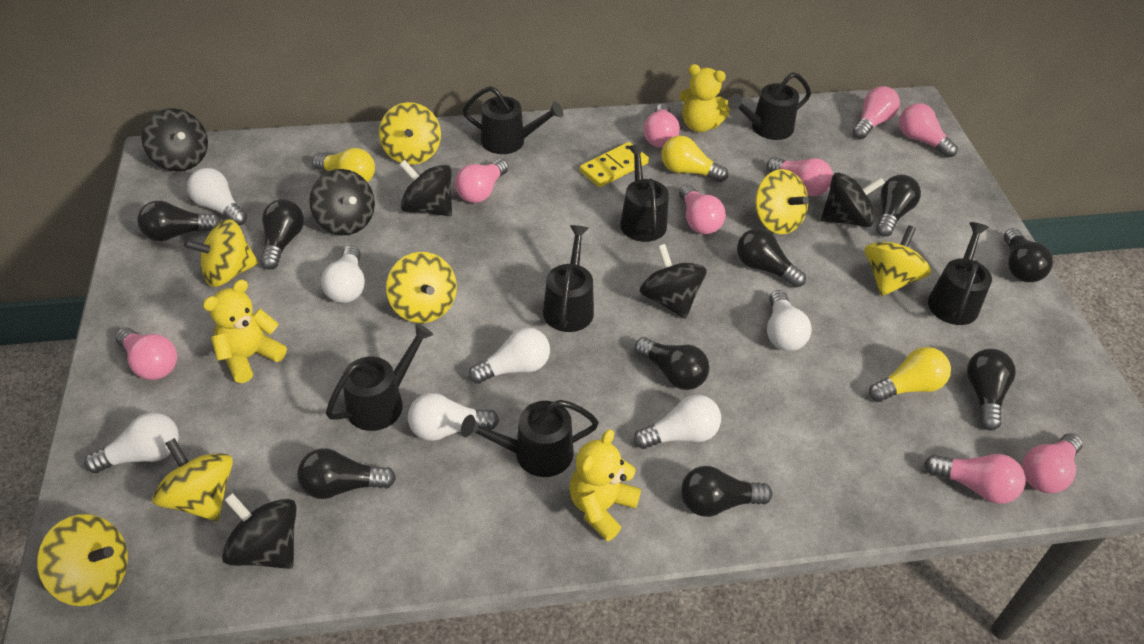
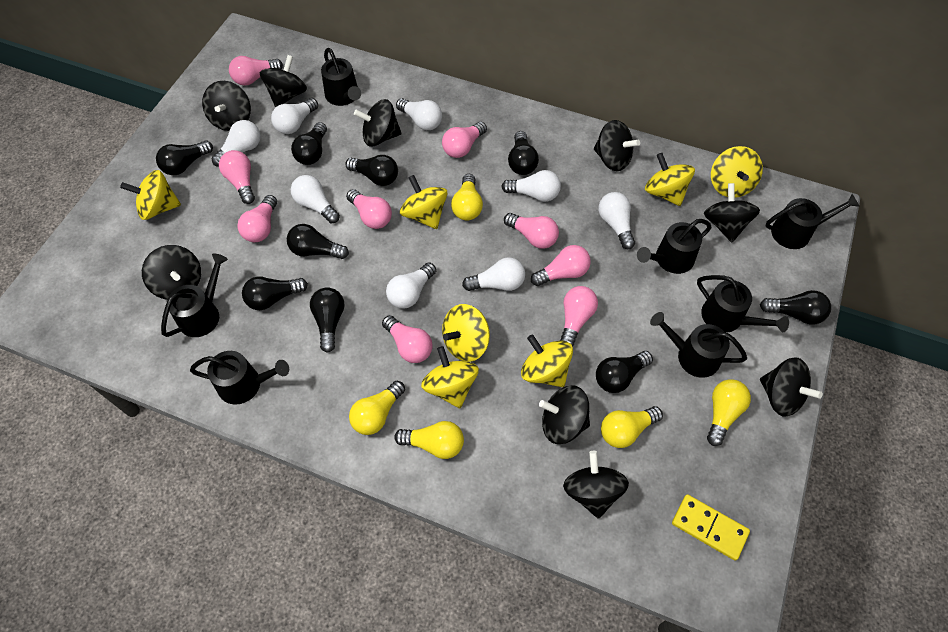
black spinning top: 6 -> 9
white light bulb: 7 -> 8
yellow light bulb: 3 -> 5
yellow teddy bear: 3 -> 0

